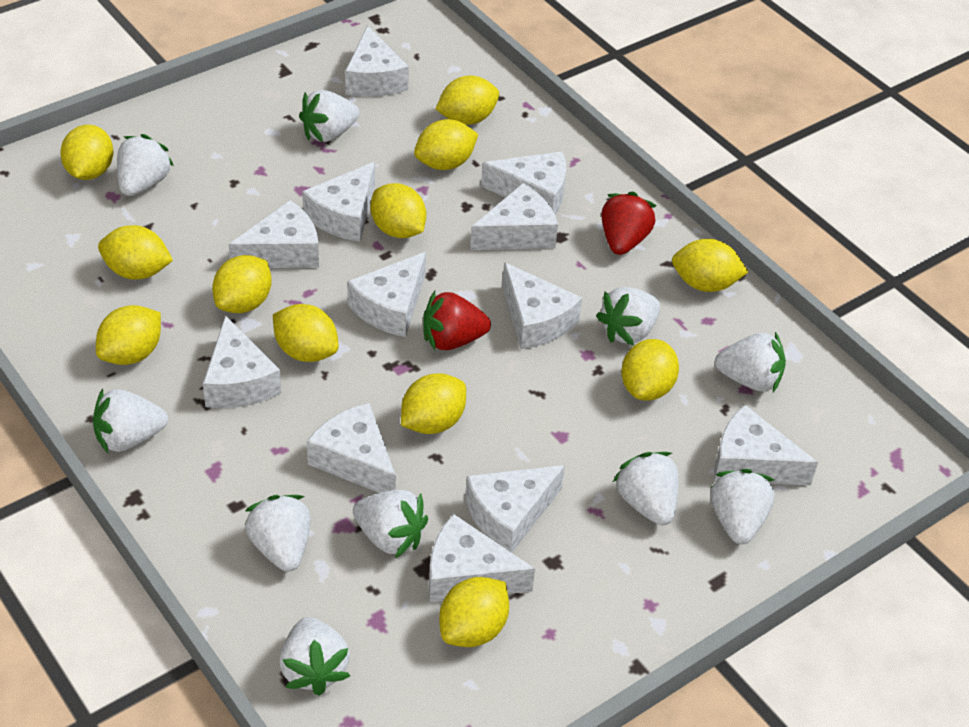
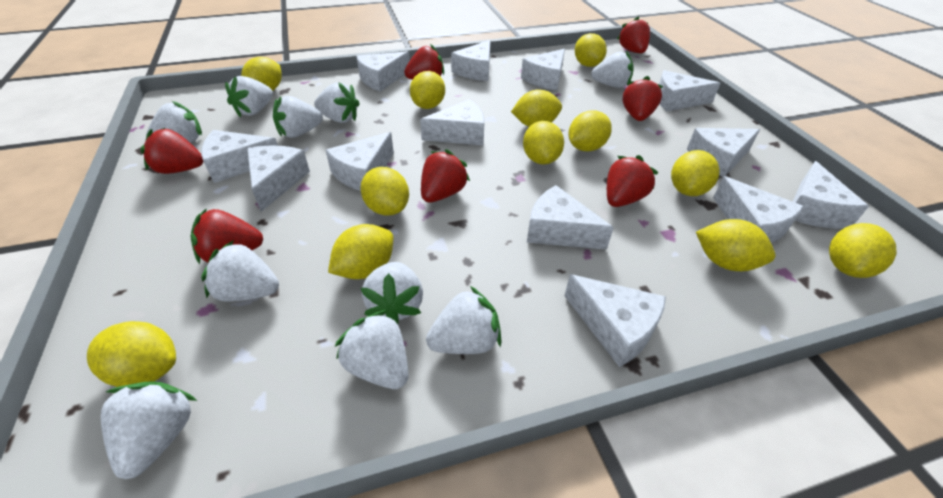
red strawberry: 2 -> 7
white cheese: 12 -> 13

